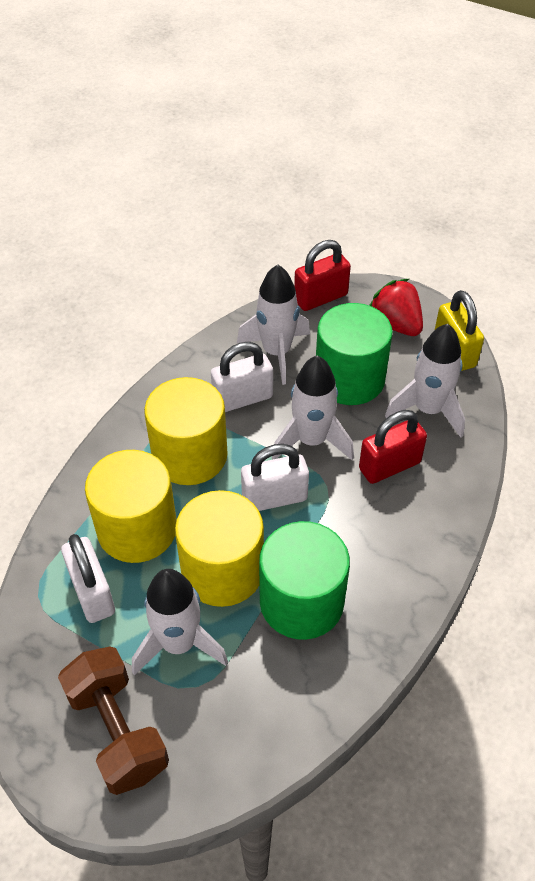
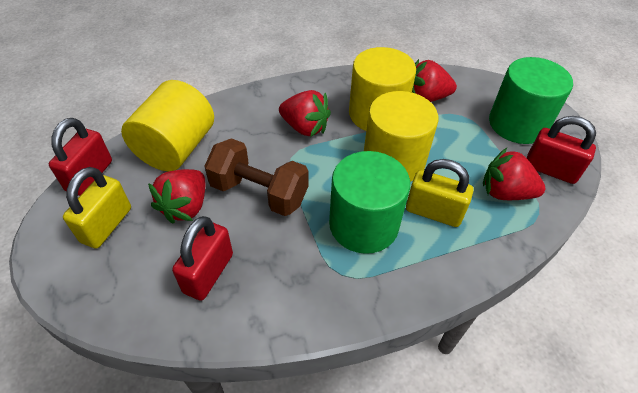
red padlock: 2 -> 3
red strawberry: 1 -> 4
white padlock: 3 -> 0
white rocket: 4 -> 0
yellow padlock: 1 -> 2

